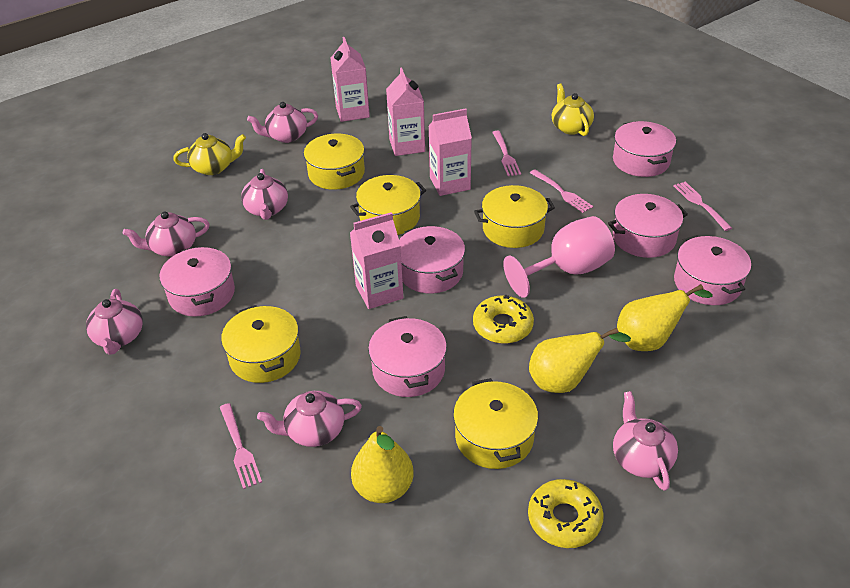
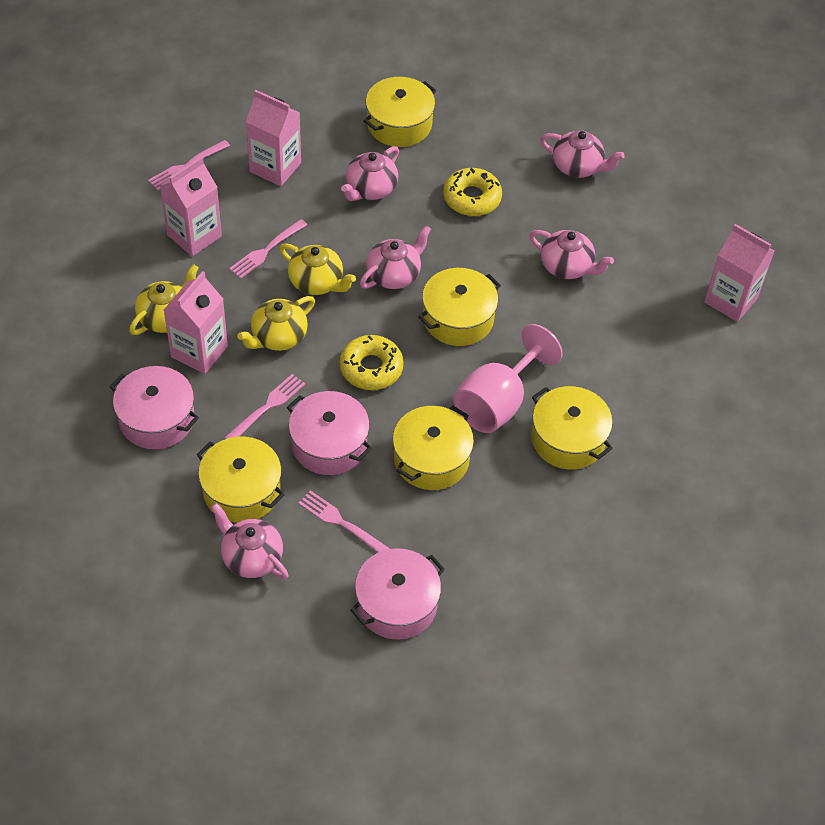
pink pot: 6 -> 3
pink teapot: 6 -> 5
yellow pear: 3 -> 0
yellow teapot: 2 -> 3

